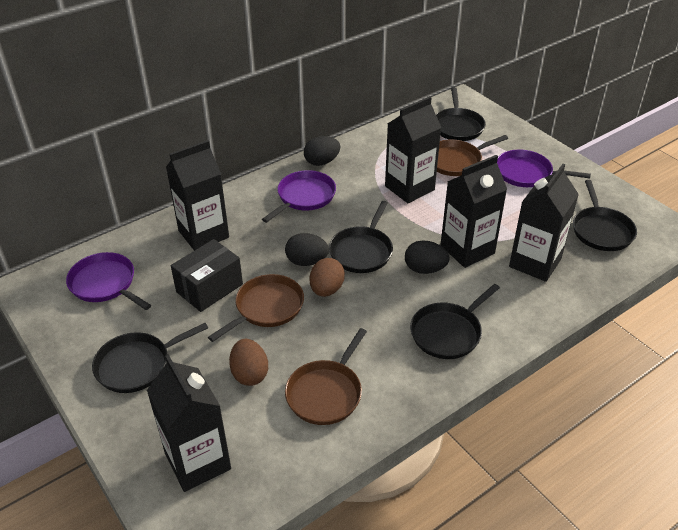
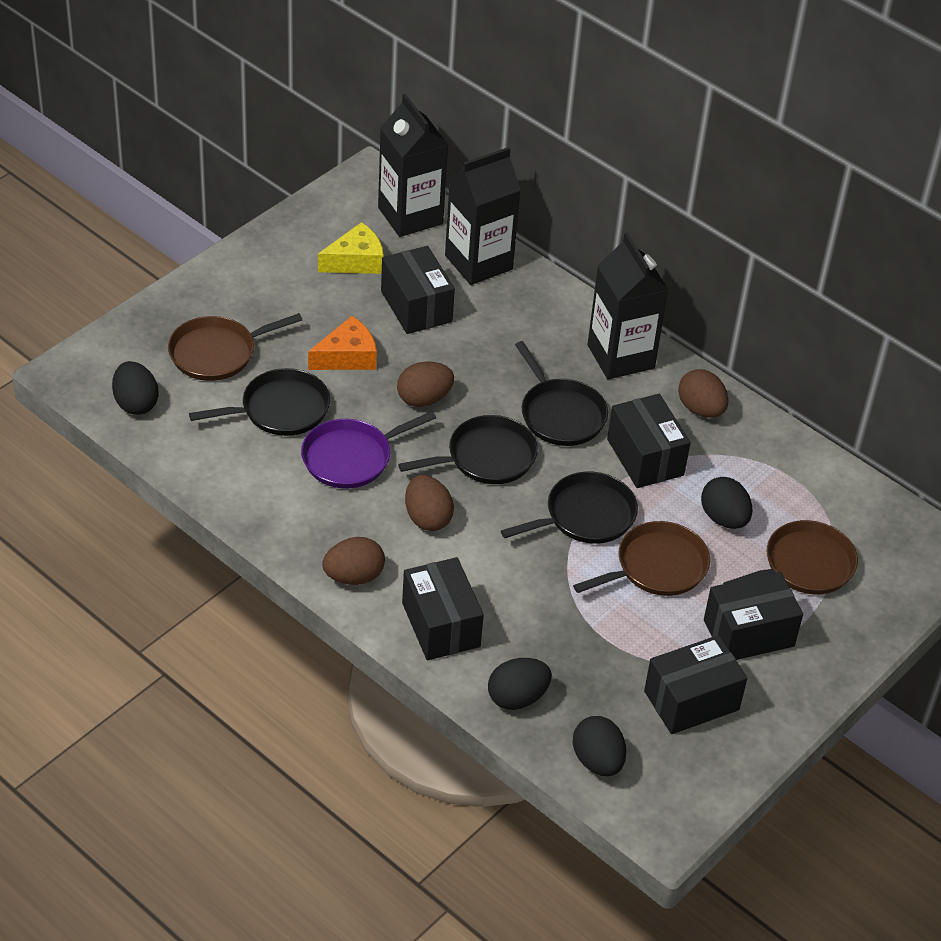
black box: 1 -> 5
black carton: 5 -> 3
black egg: 3 -> 4
black pan: 5 -> 4
brown egg: 2 -> 4
orange cheese: 0 -> 1
purple pan: 3 -> 1
yellow cheese: 0 -> 1

